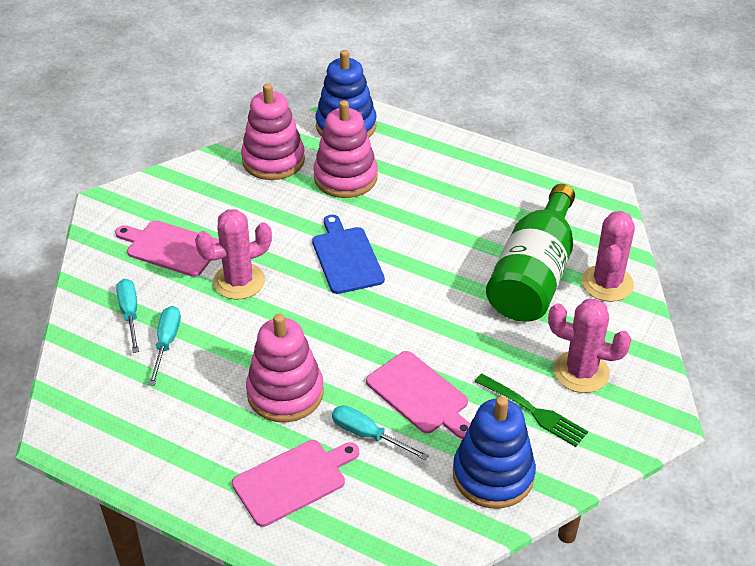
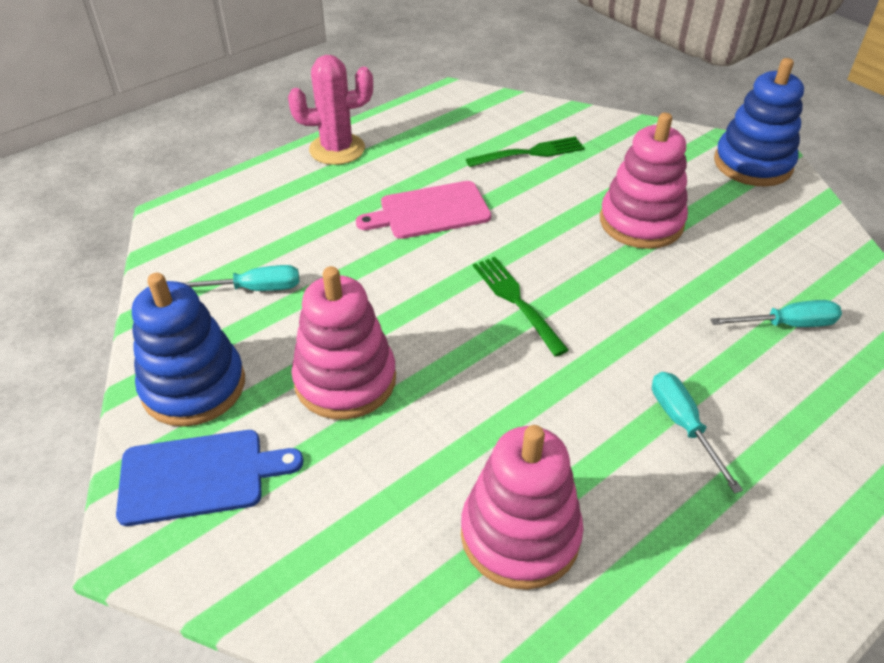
green bottle: 1 -> 0
green fork: 1 -> 2
pink cactus: 3 -> 1
pink cutting board: 3 -> 1

